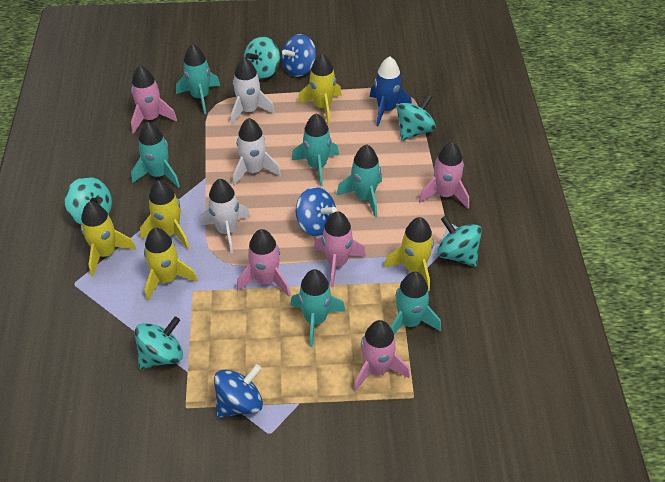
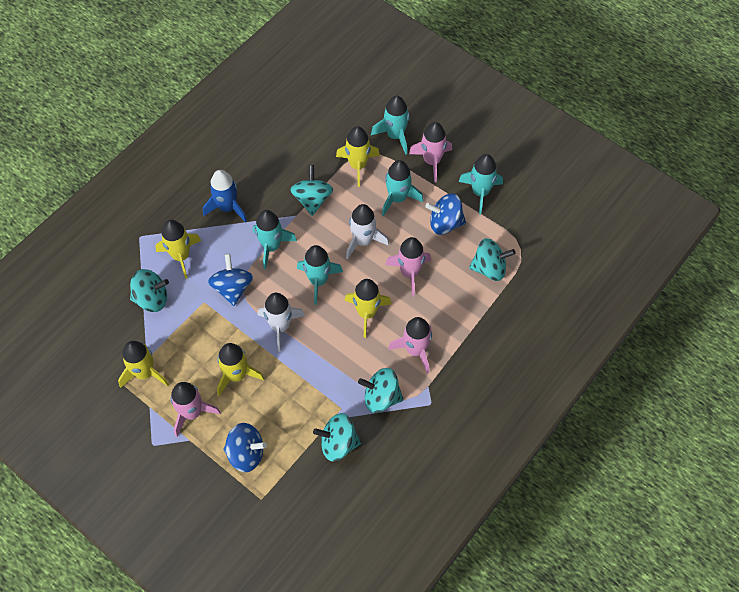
pink rocket: 5 -> 4
turquoise rocket: 6 -> 5
white rocket: 3 -> 2

